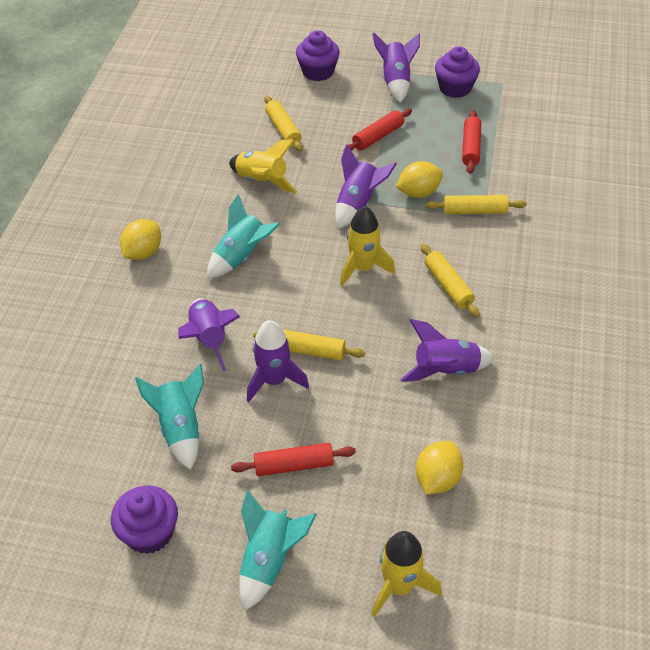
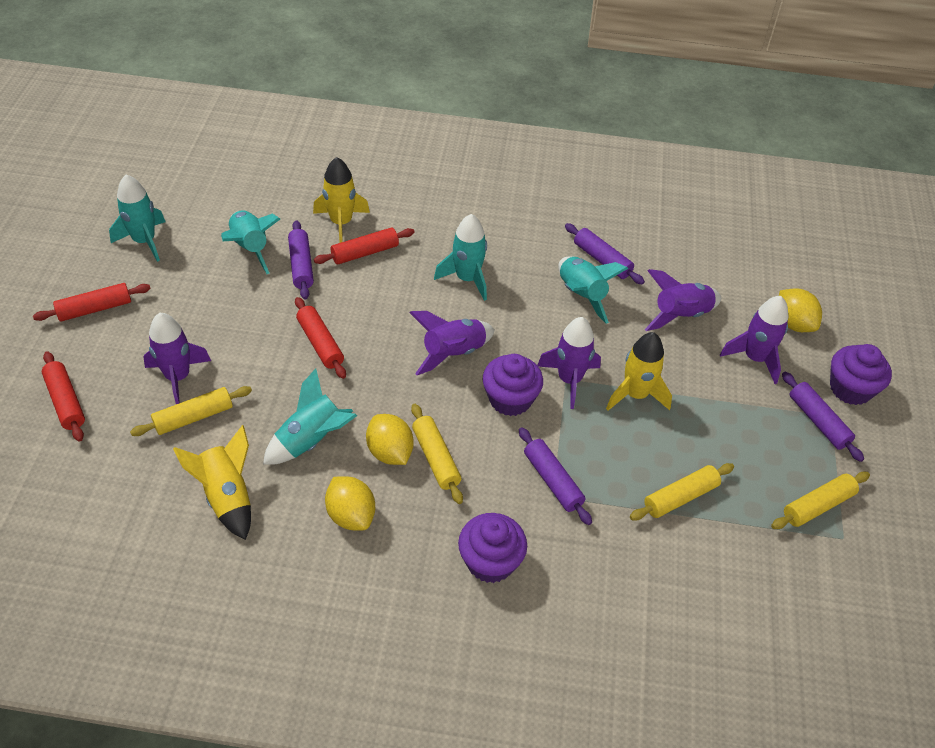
purple rolling pin: 0 -> 4
red rolling pin: 3 -> 4
turquoise rocket: 3 -> 5

